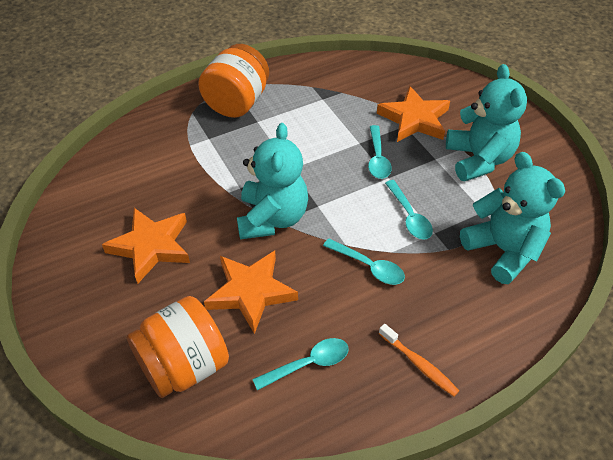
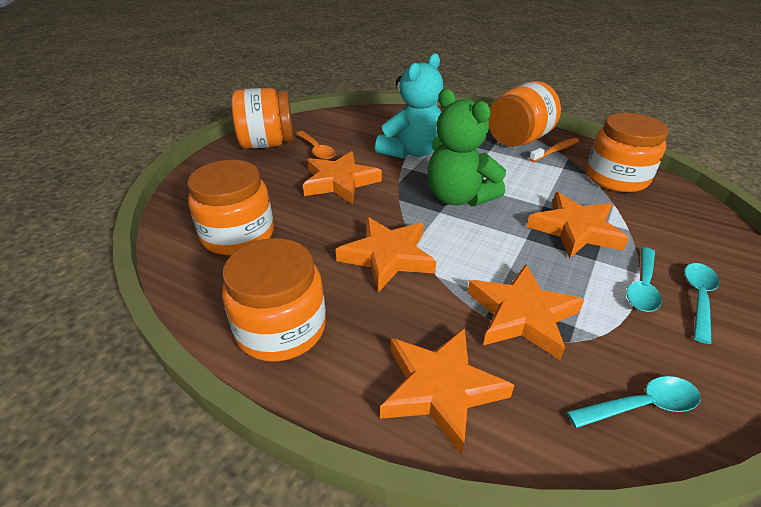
green teddy bear: 0 -> 1
orange jar: 2 -> 5
orange spoon: 0 -> 1
orange star: 3 -> 5
turquoise spoon: 4 -> 3
turquoise teddy bear: 3 -> 1

